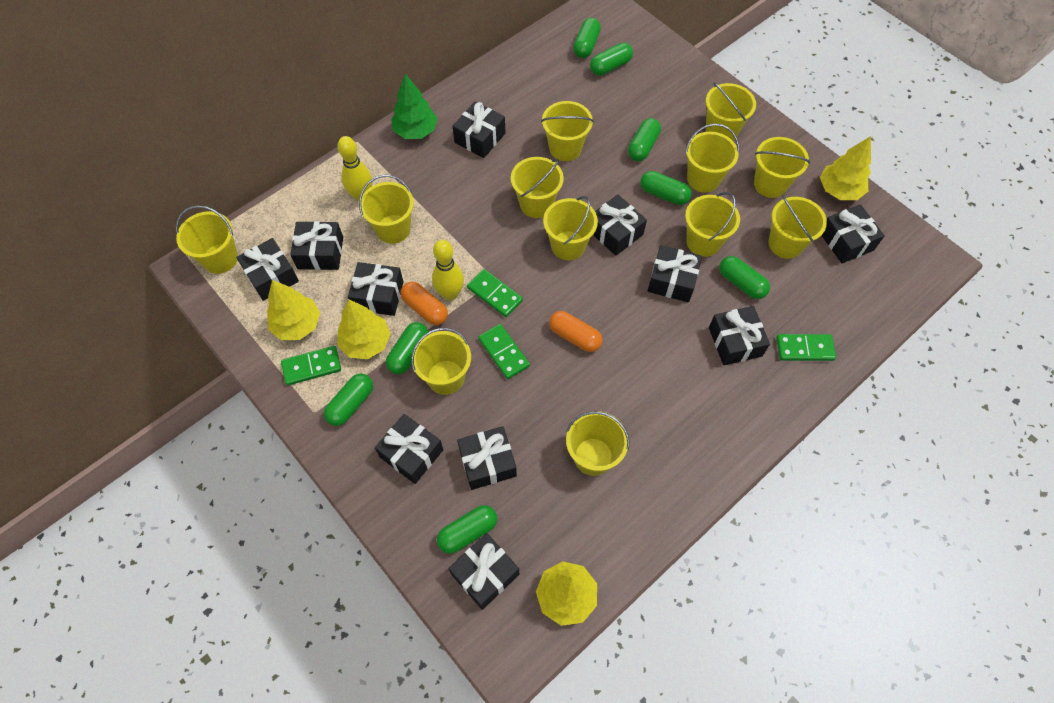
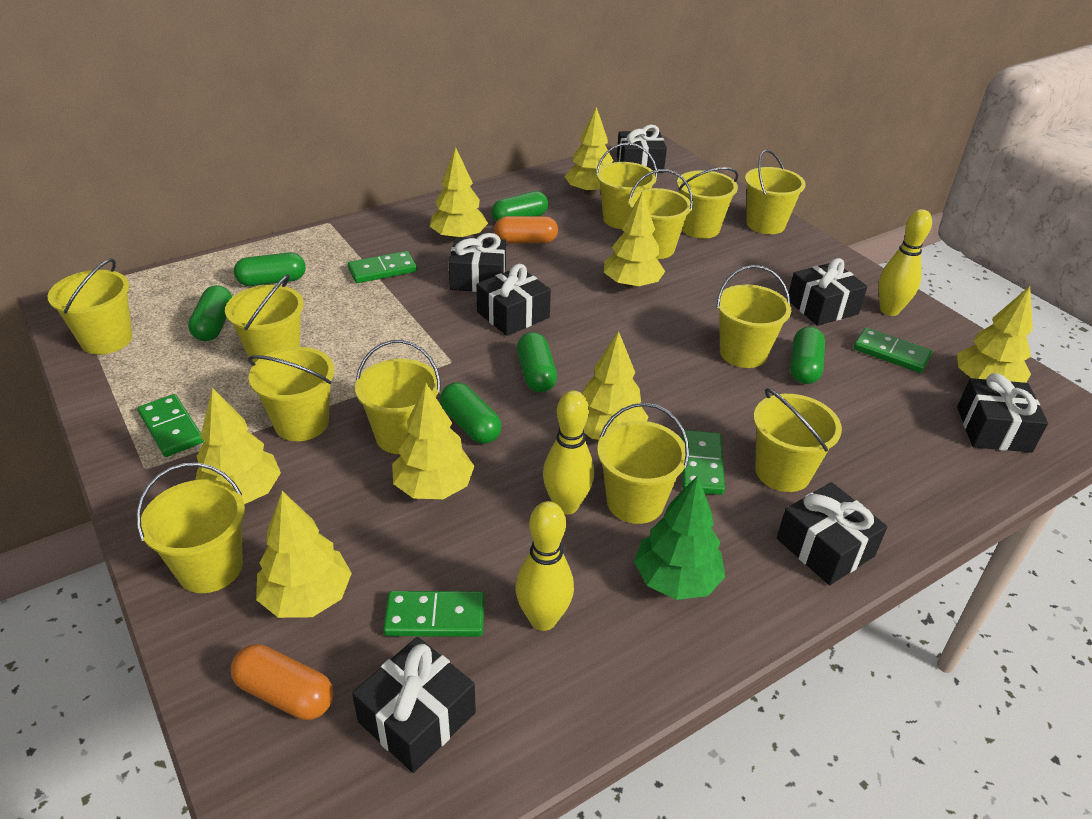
black gift: 11 -> 7
green capsule: 8 -> 6
green domino: 4 -> 5
yellow bowling pin: 2 -> 3
yellow tree: 4 -> 8

